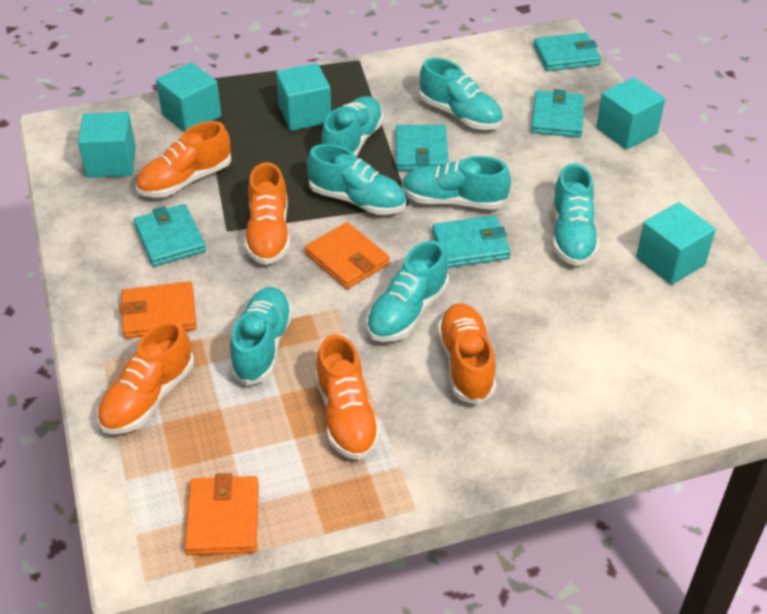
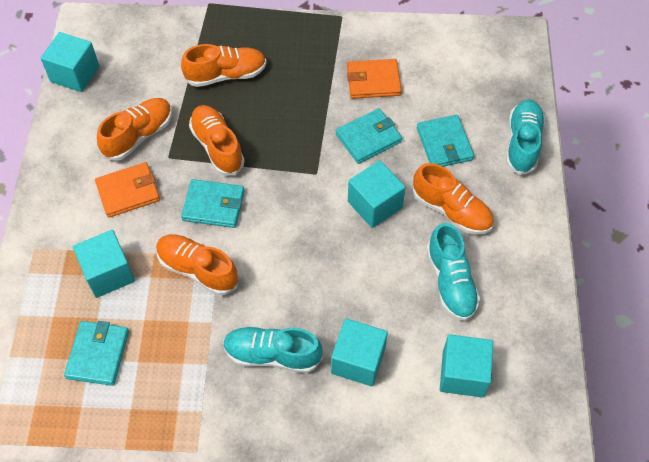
orange wallet: 3 -> 2
turquoise shoe: 7 -> 3
turquoise wallet: 5 -> 4

